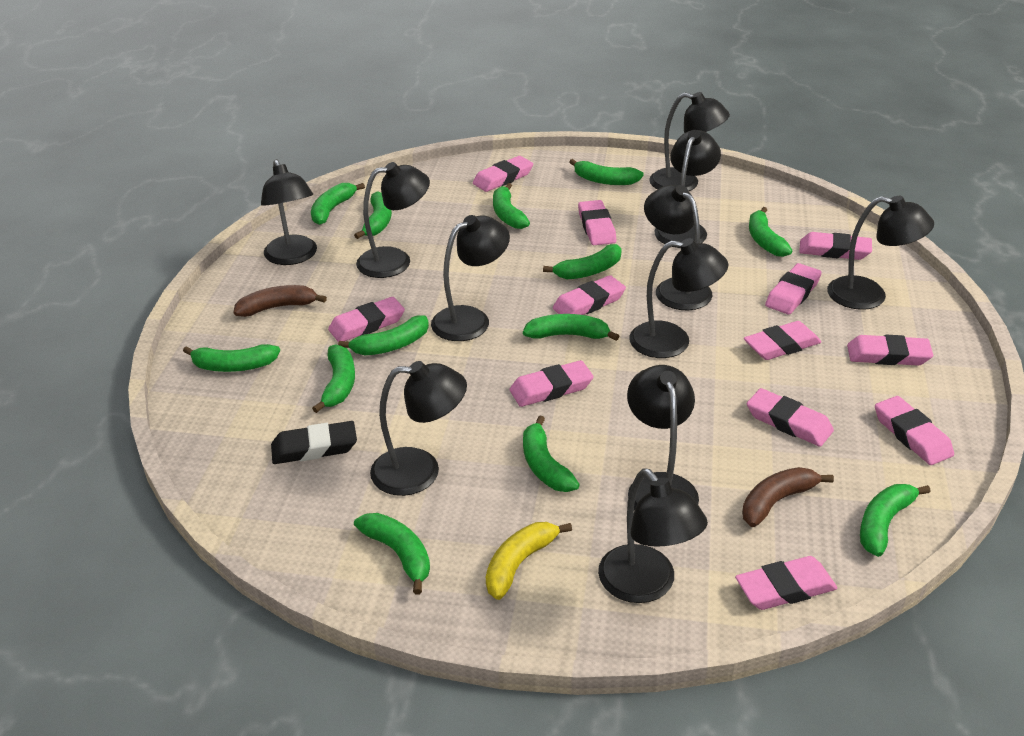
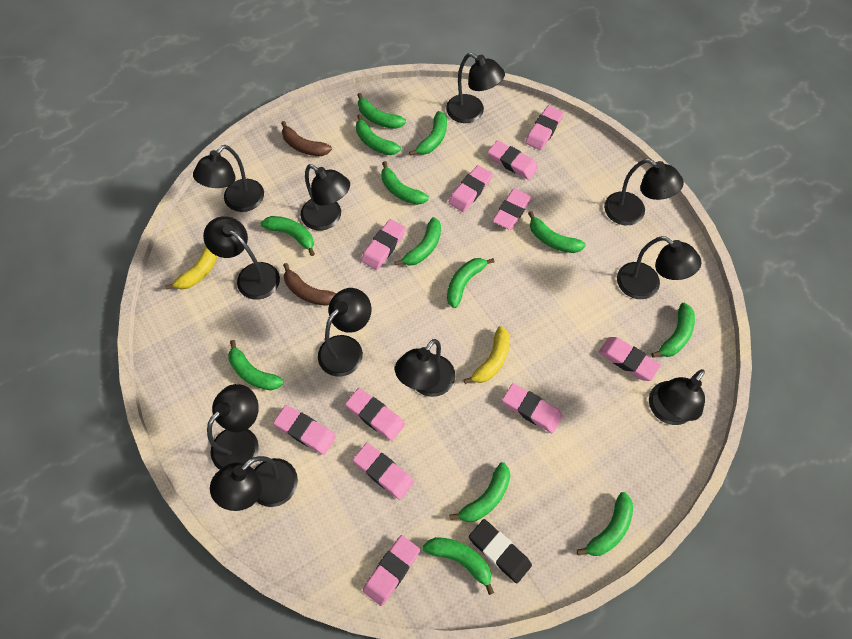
pink eraser: 12 -> 11
yellow banana: 1 -> 2

